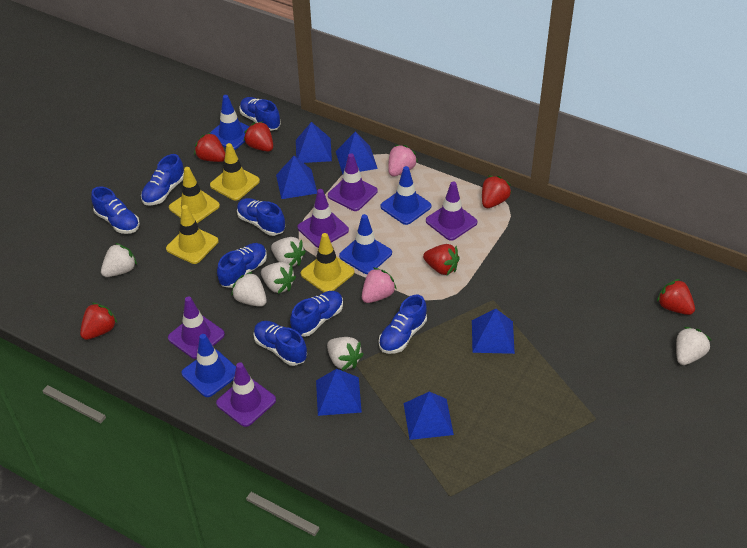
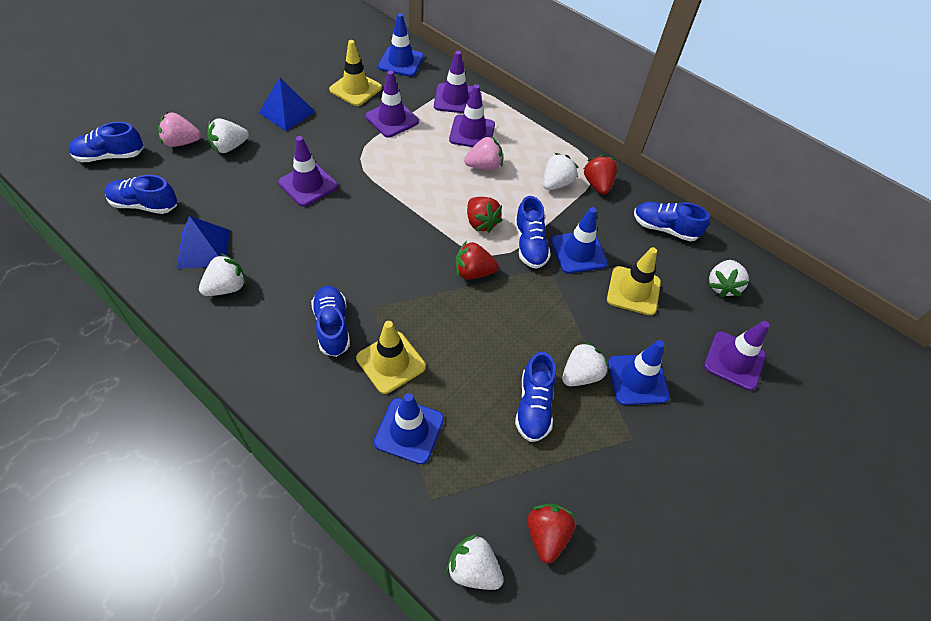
blue pyramid: 6 -> 2
blue shoe: 8 -> 6
red strawberry: 6 -> 4
yellow traffic cone: 4 -> 3

